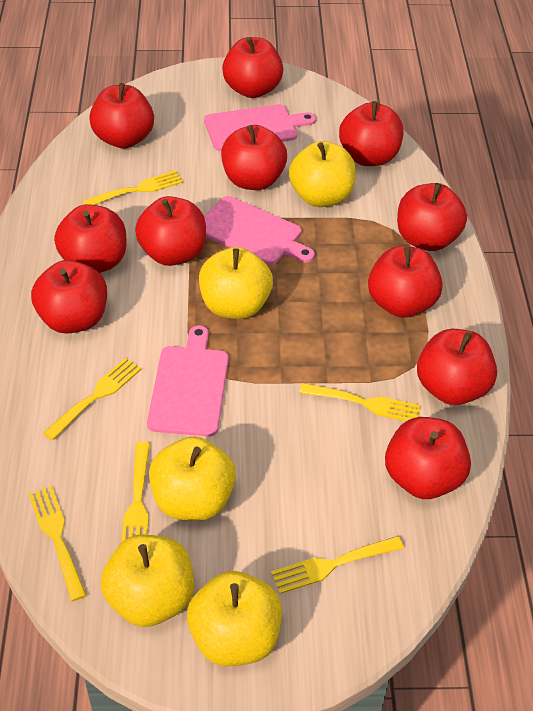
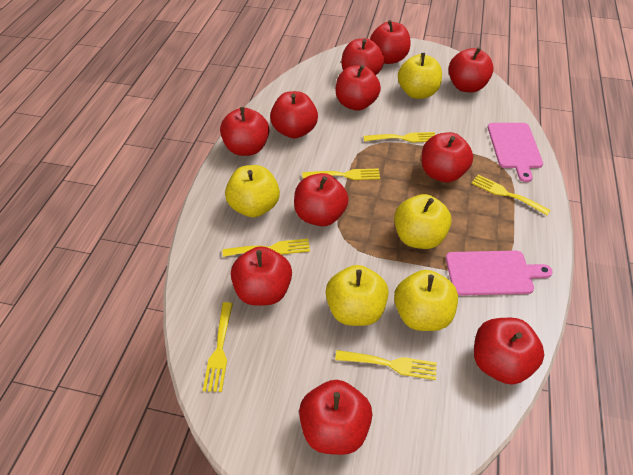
pink cutting board: 3 -> 2

